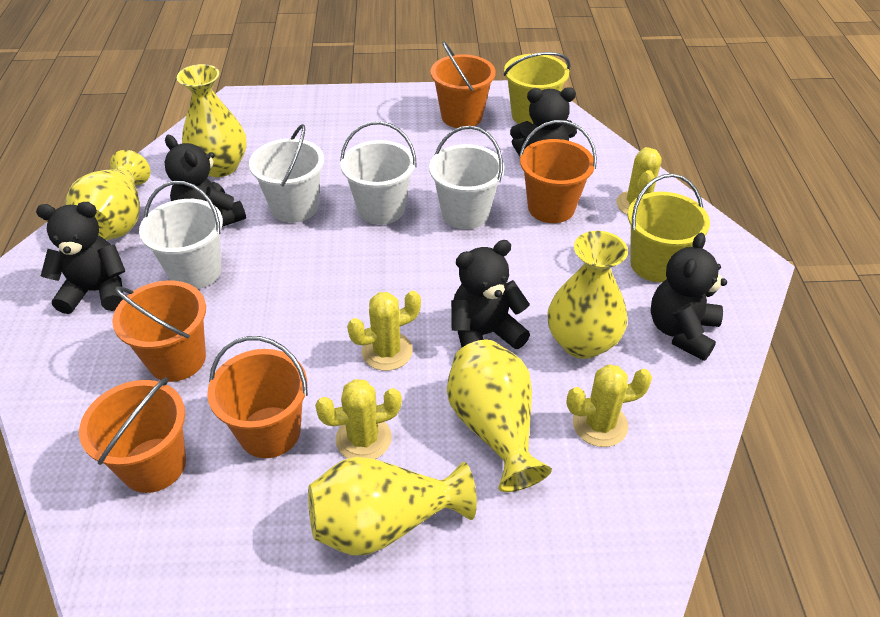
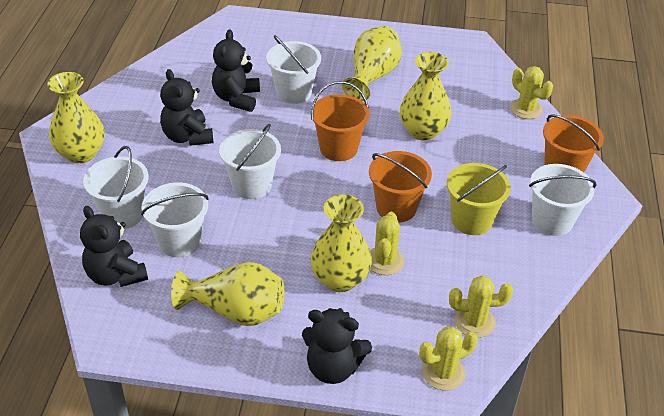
black teddy bear: 5 -> 4
orange bucket: 5 -> 3
white bucket: 4 -> 5
yellow bucket: 2 -> 1

